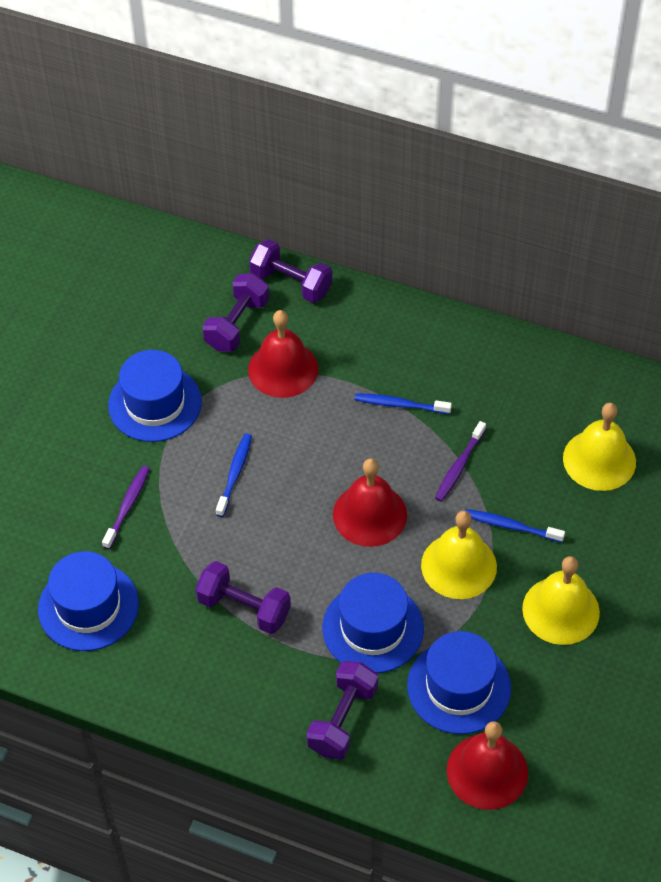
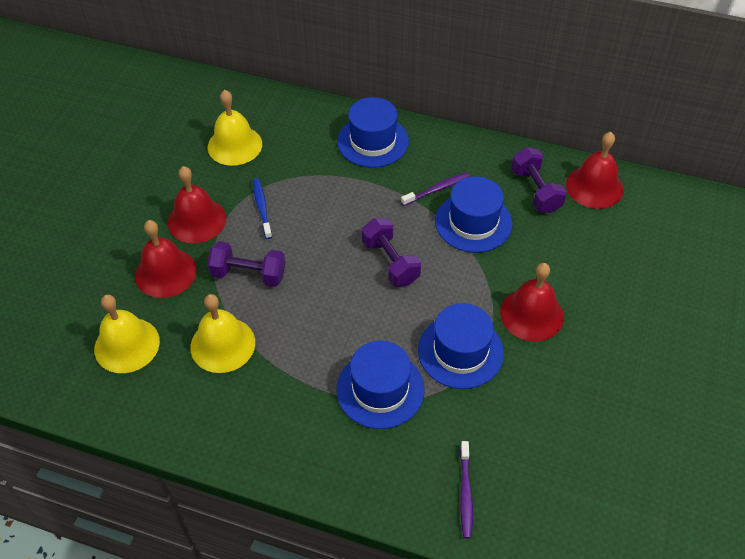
blue toothbrush: 3 -> 1
purple dumbbell: 4 -> 3
red bell: 3 -> 4

